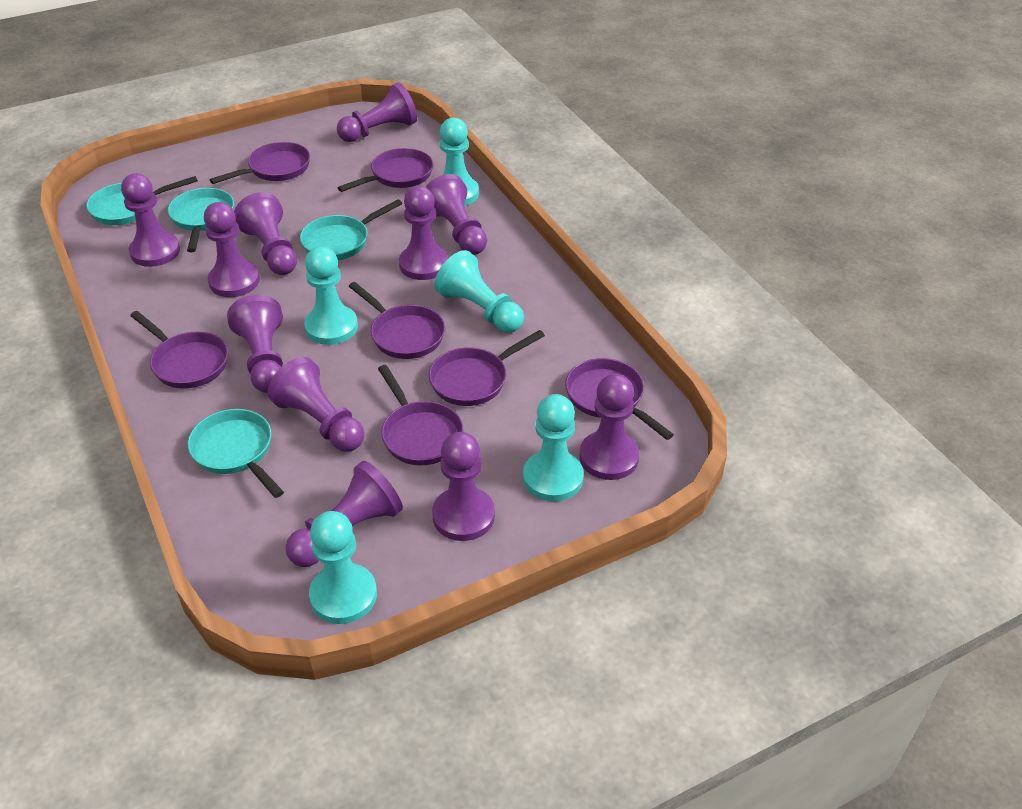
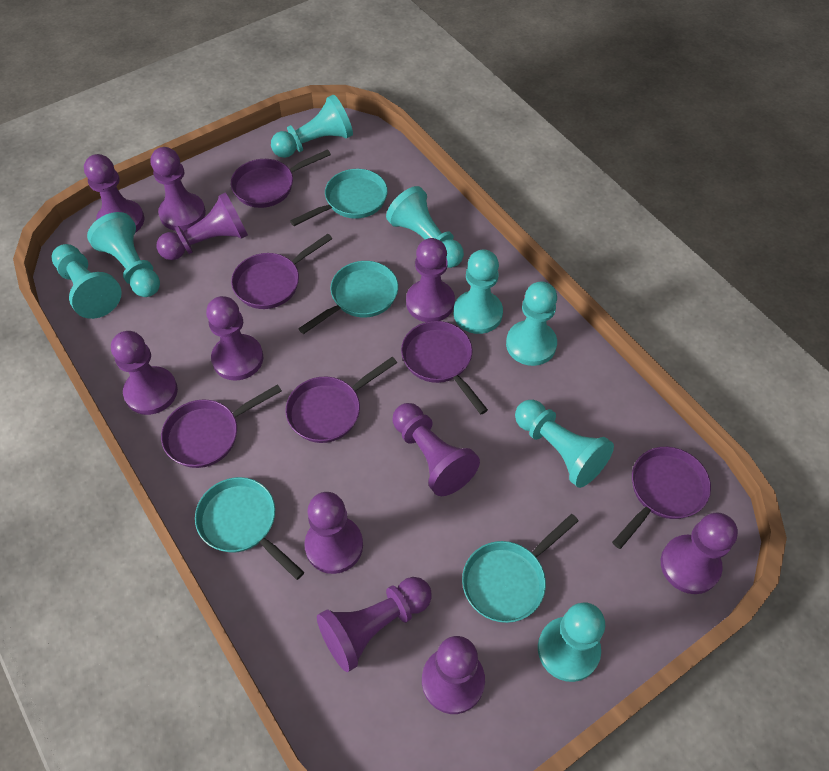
purple pan: 7 -> 6
turquoise pawn: 5 -> 8

